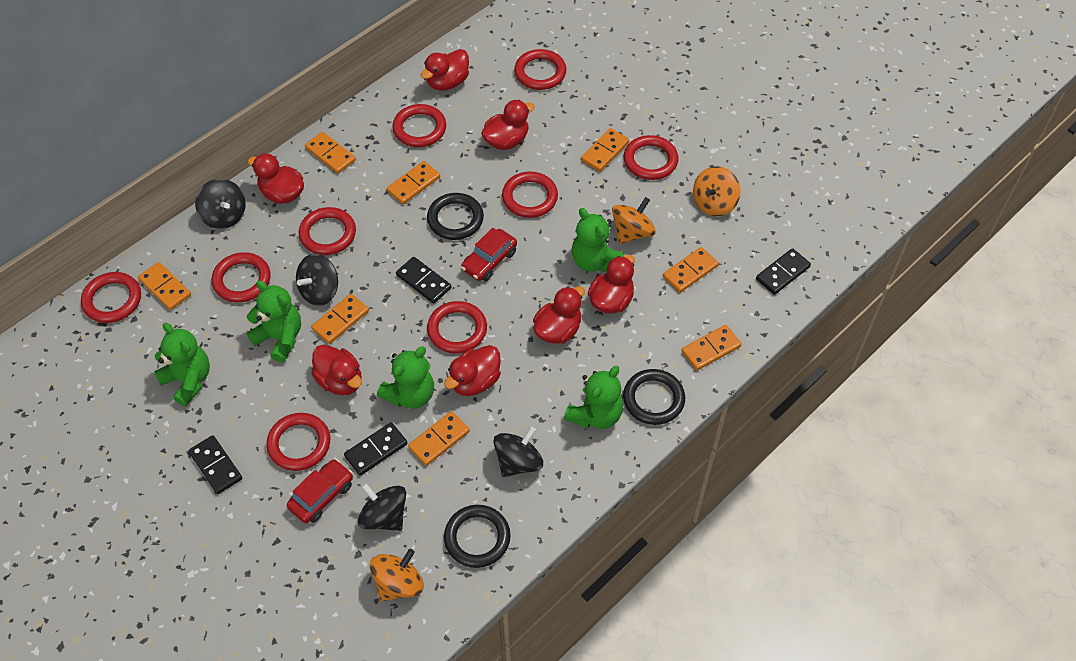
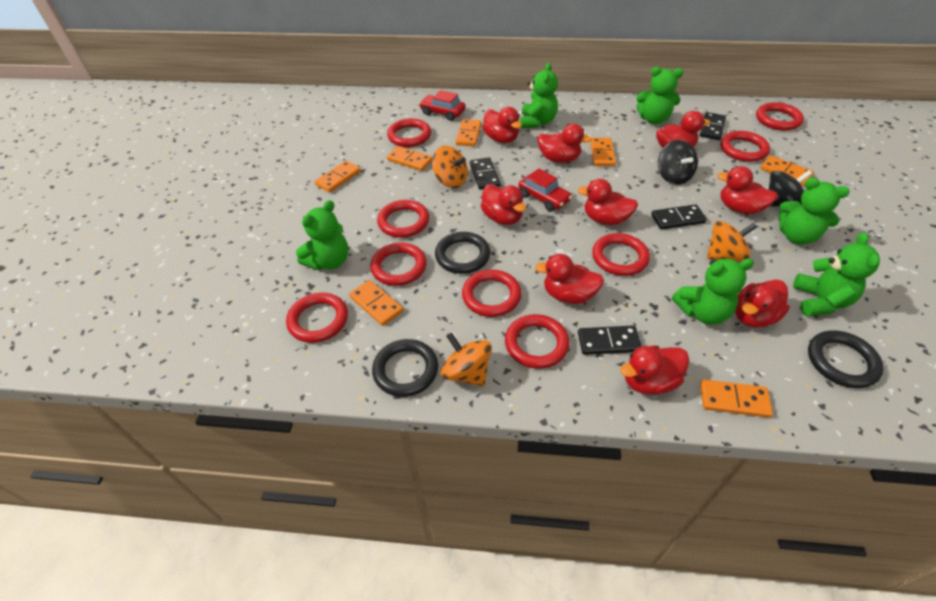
black spinning top: 4 -> 2
green teddy bear: 5 -> 6
orange domino: 8 -> 7
red duck: 7 -> 9

